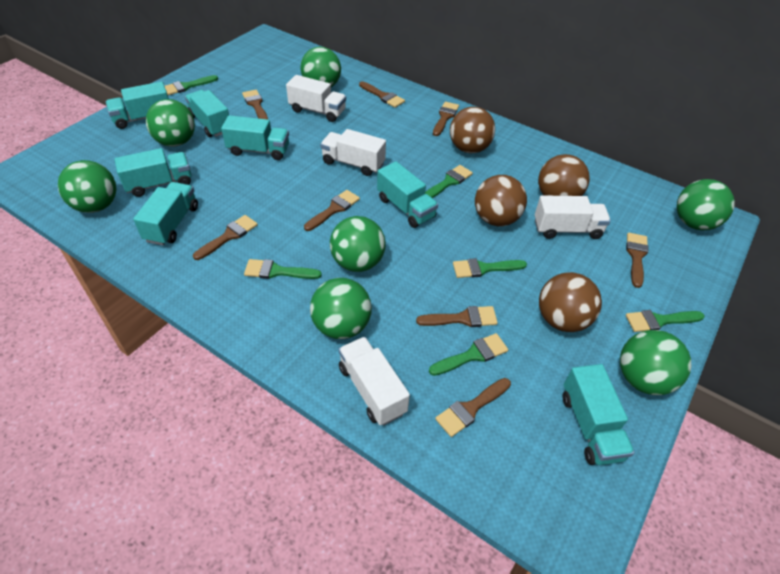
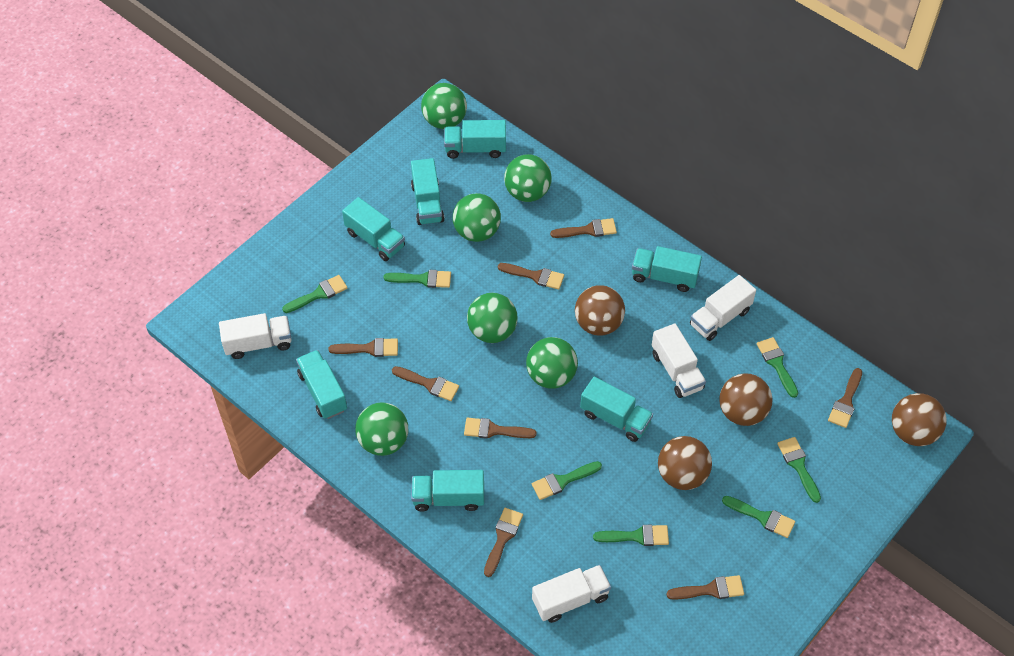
green ball: 7 -> 6
green brush: 6 -> 7

